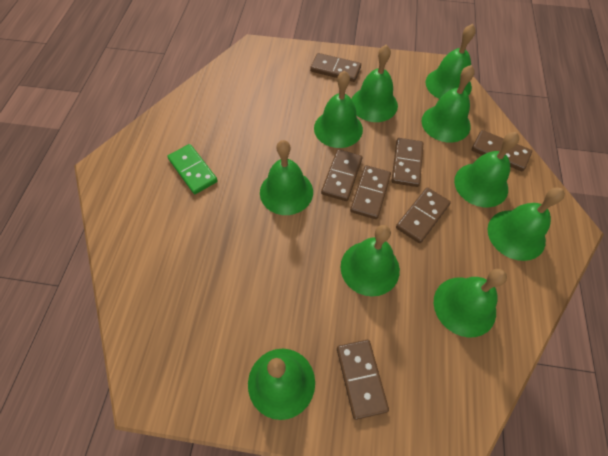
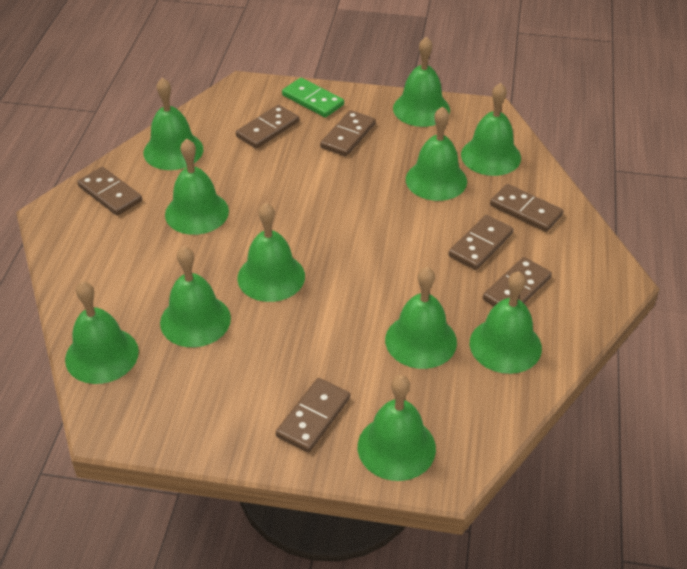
green bell: 10 -> 11

